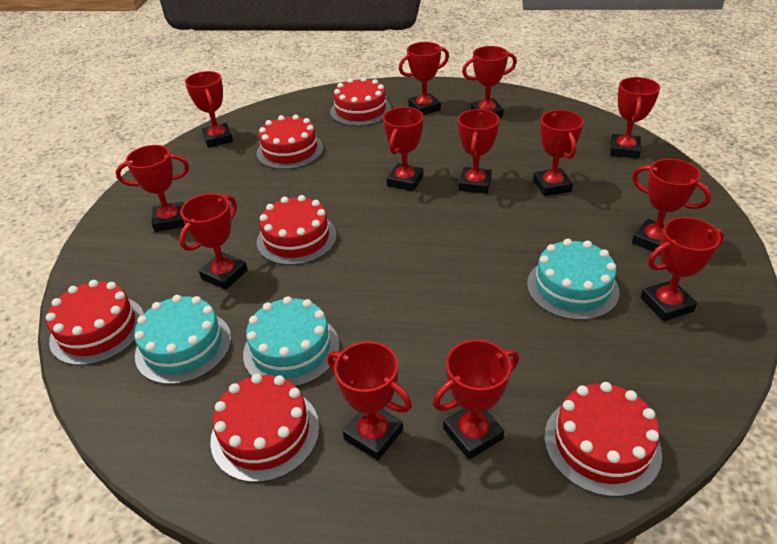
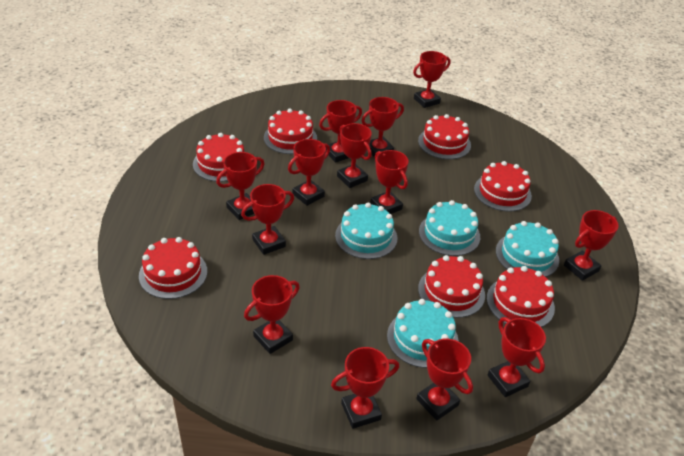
red cake: 6 -> 7
turquoise cake: 3 -> 4

